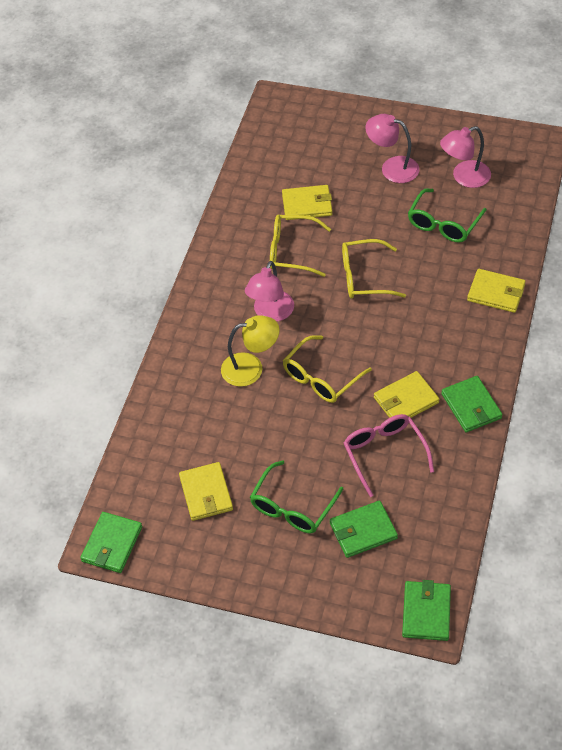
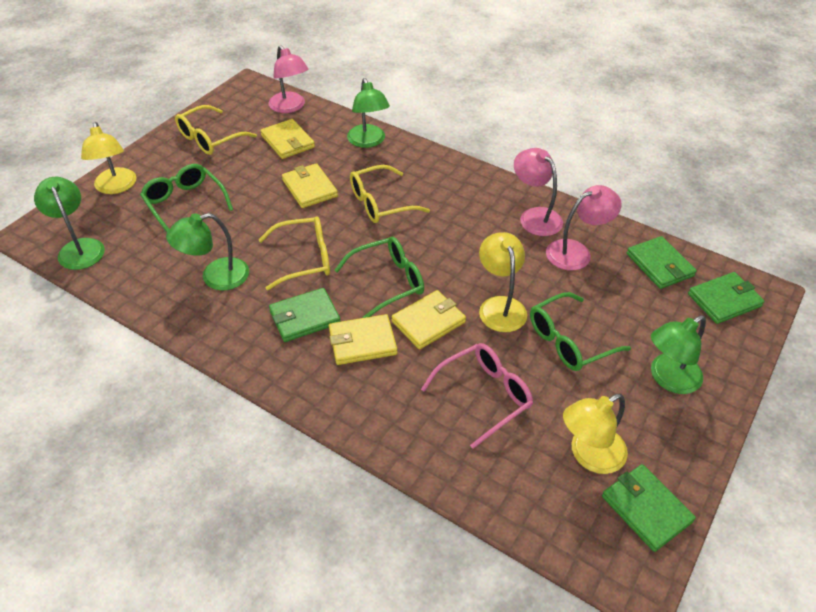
green glasses: 2 -> 3
green lamp: 0 -> 4
yellow lamp: 1 -> 3

